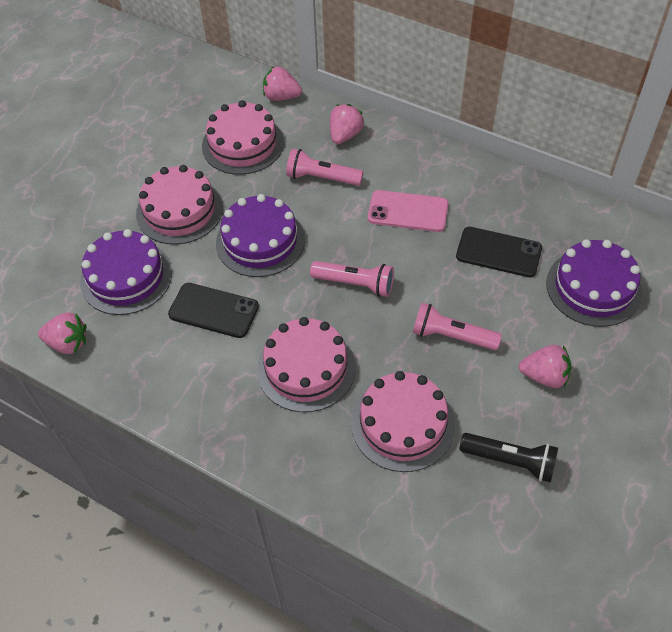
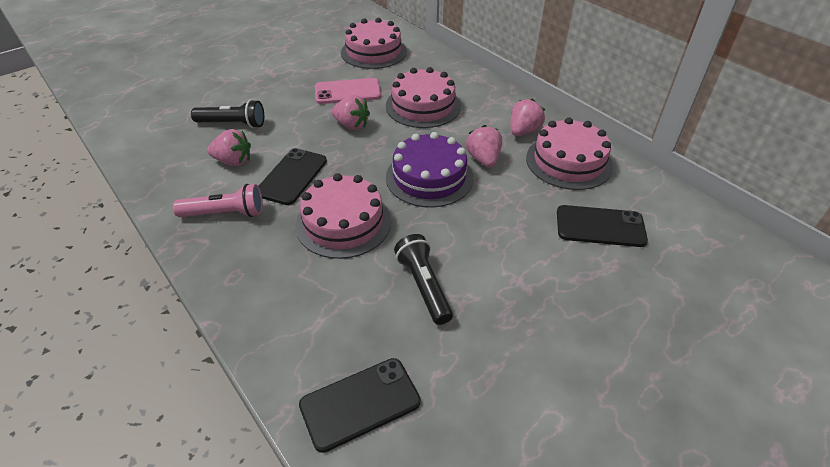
black flashlight: 1 -> 2
black phone: 2 -> 3
pink flashlight: 3 -> 1
purple cake: 3 -> 1

